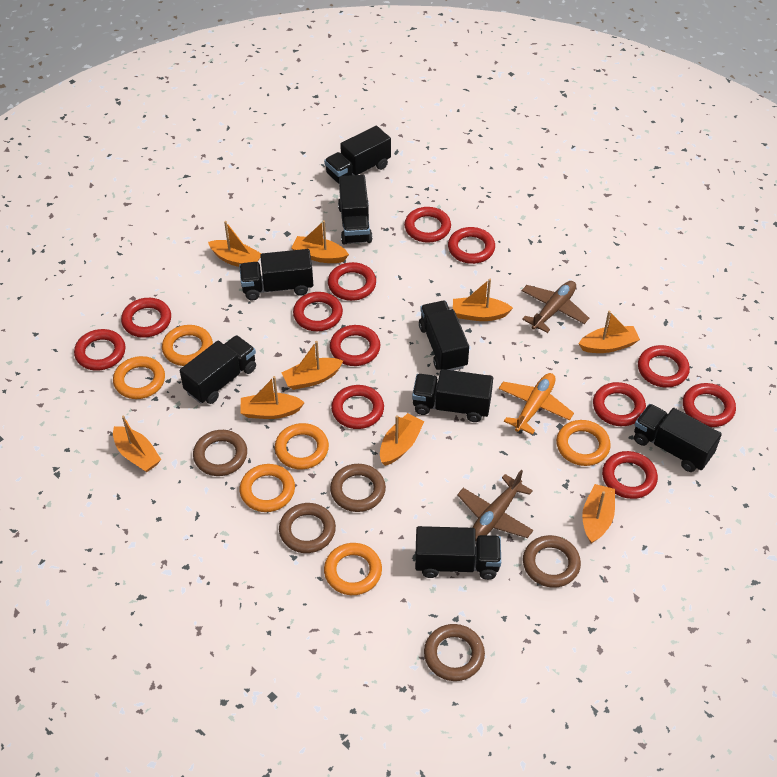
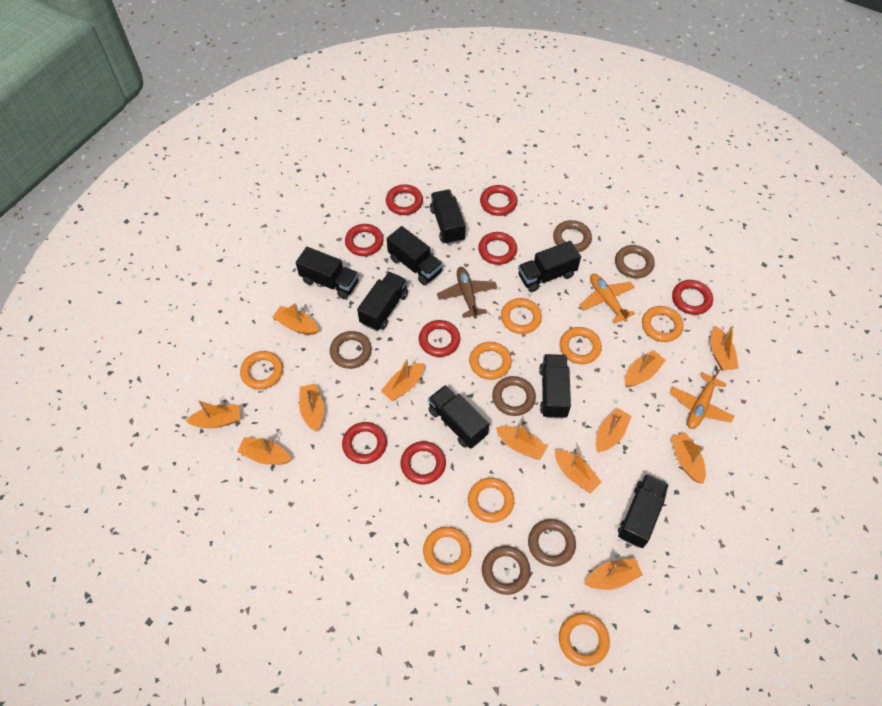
brown plane: 2 -> 1
brown ring: 5 -> 6
orange boat: 9 -> 12
orange plane: 1 -> 2
orange ring: 6 -> 8
red ring: 12 -> 8

